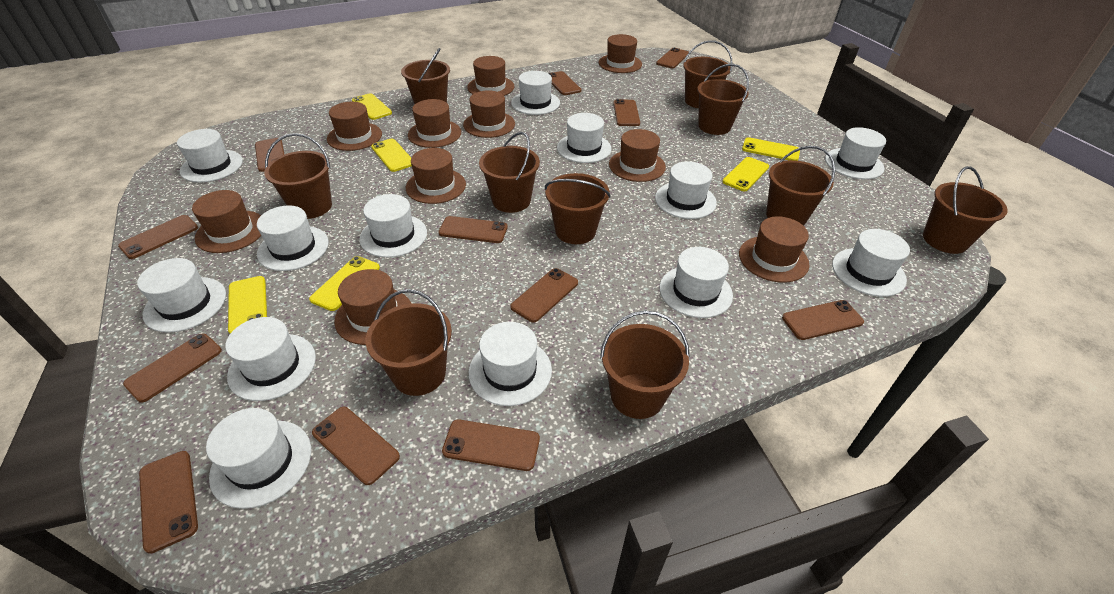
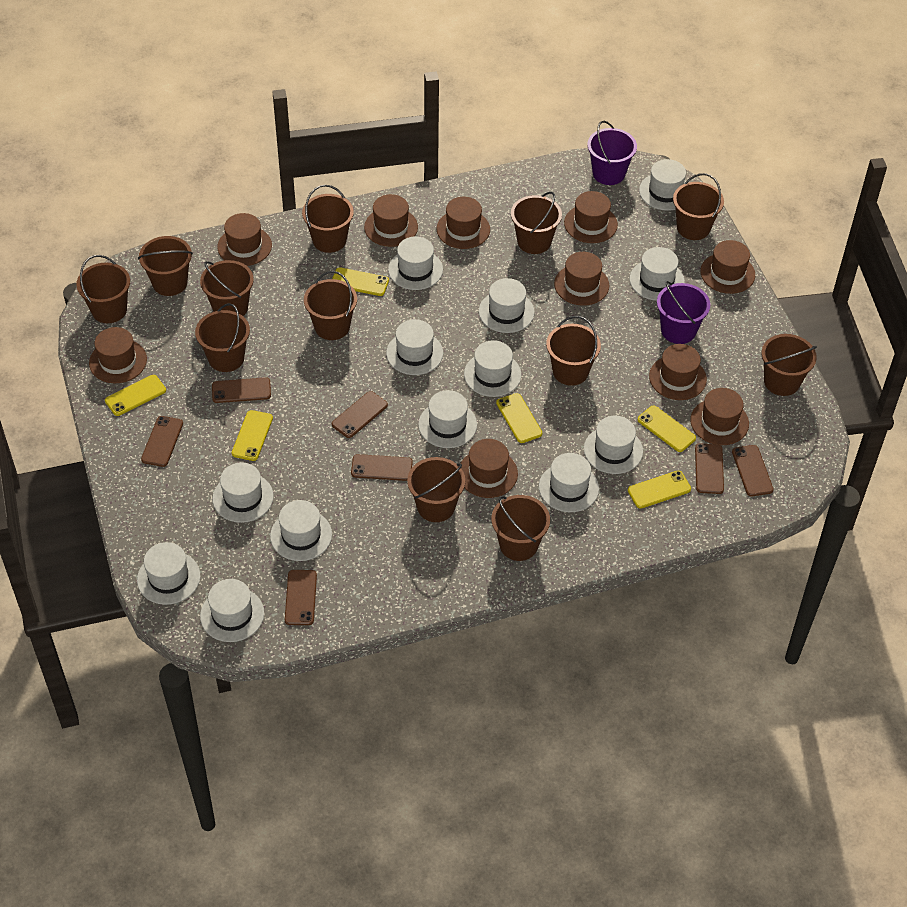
brown bucket: 10 -> 12
brown phone: 12 -> 7
purple bucket: 0 -> 2

